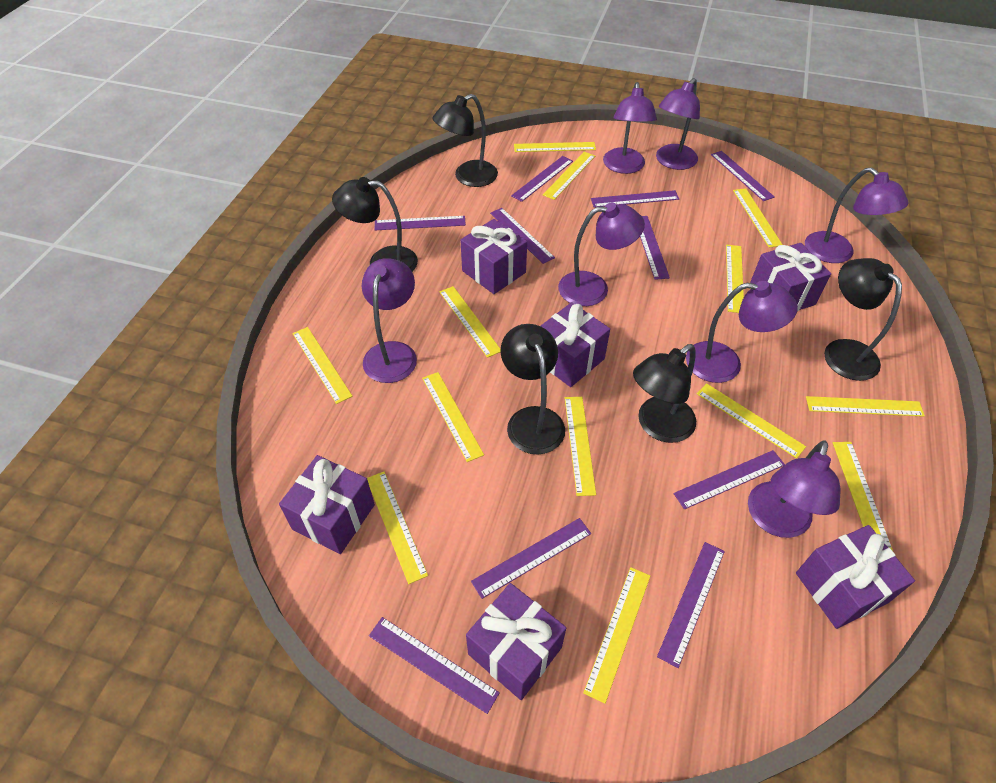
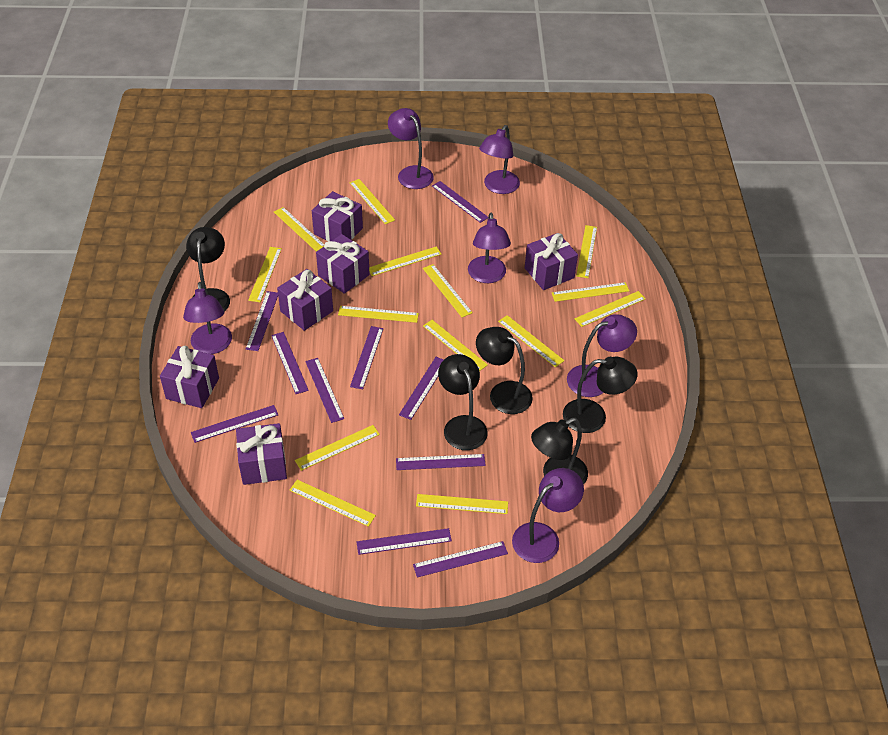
purple lamp: 7 -> 6
yellow ruler: 13 -> 14

